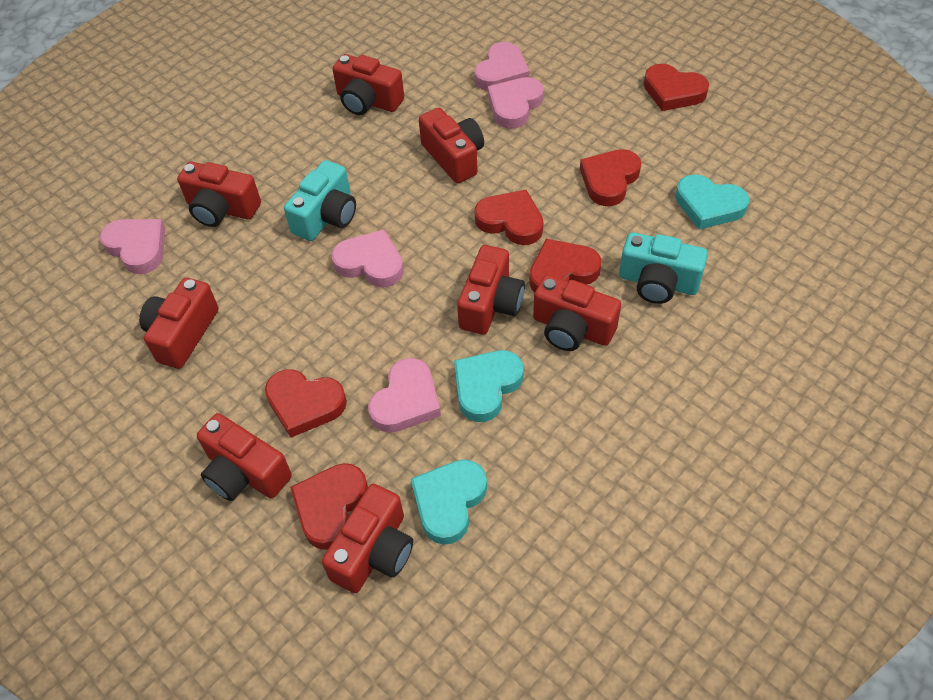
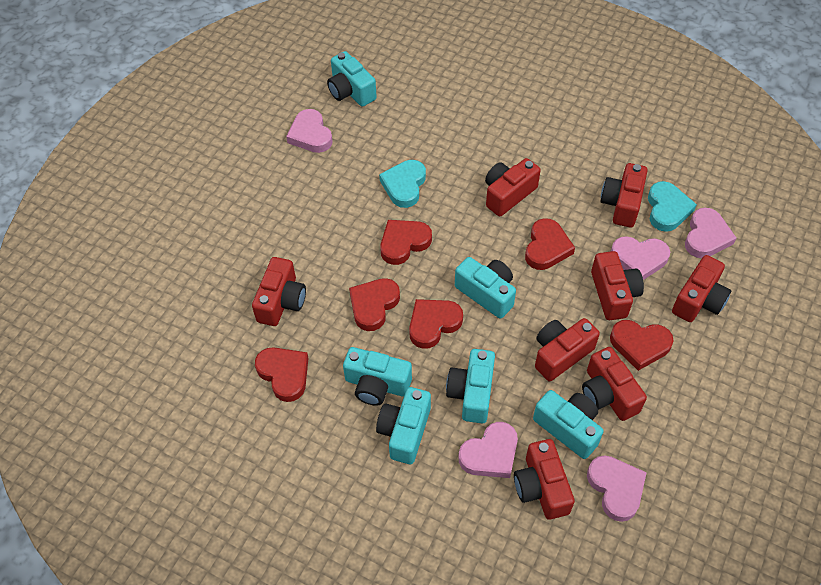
turquoise camera: 2 -> 6
turquoise heart: 3 -> 2

